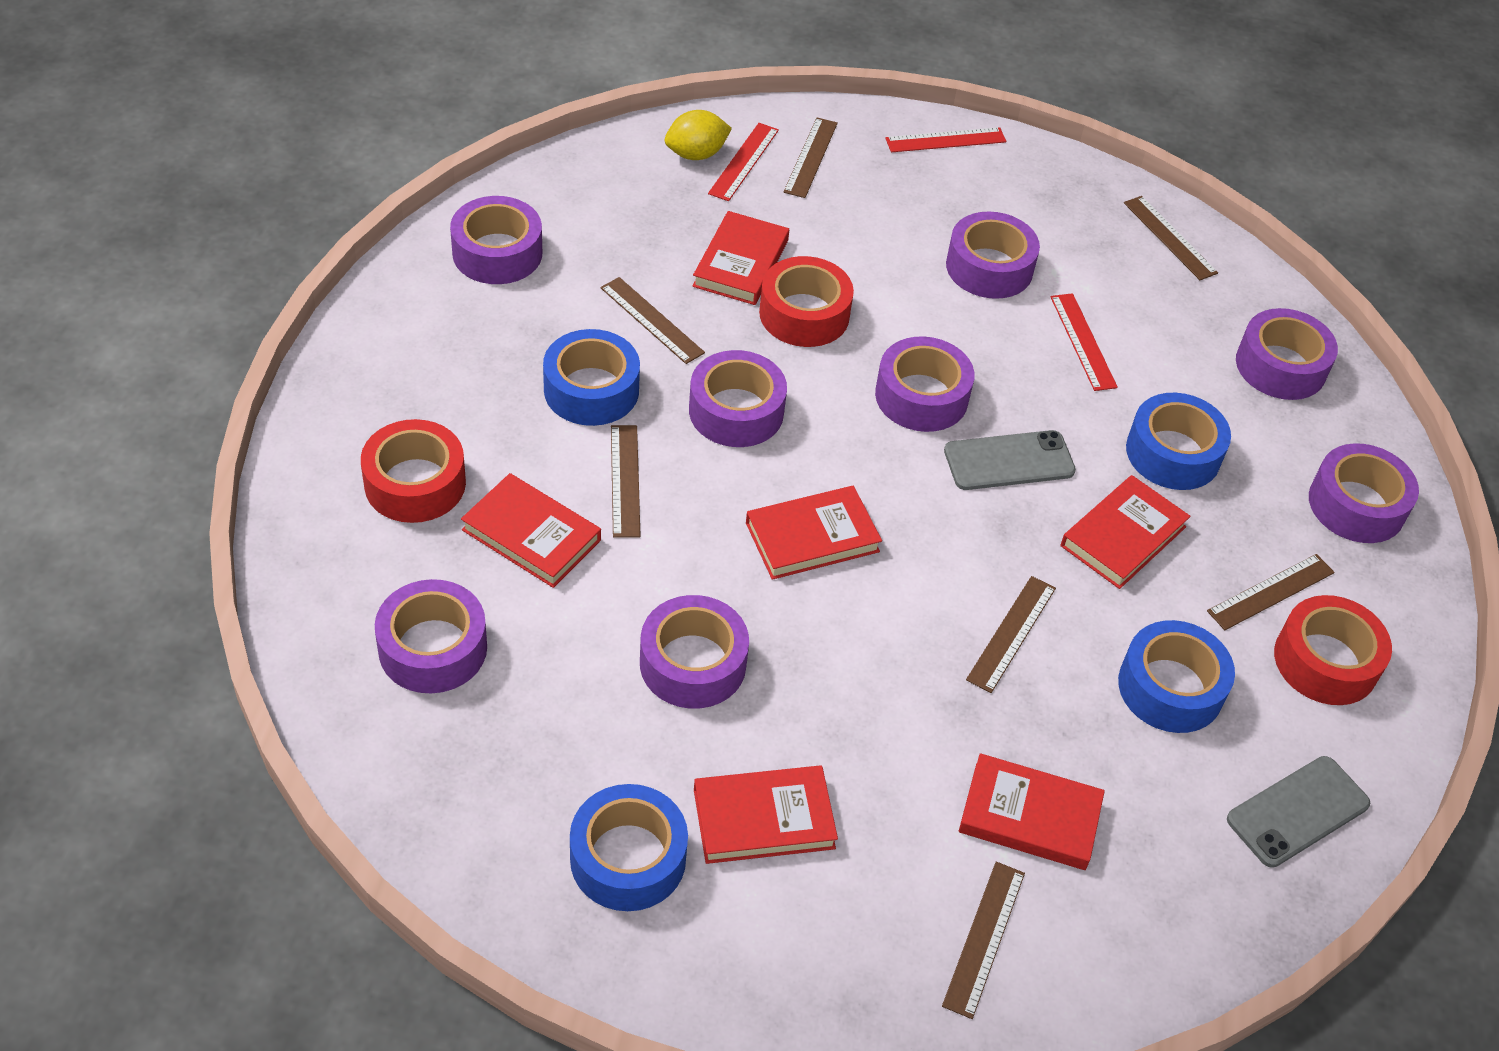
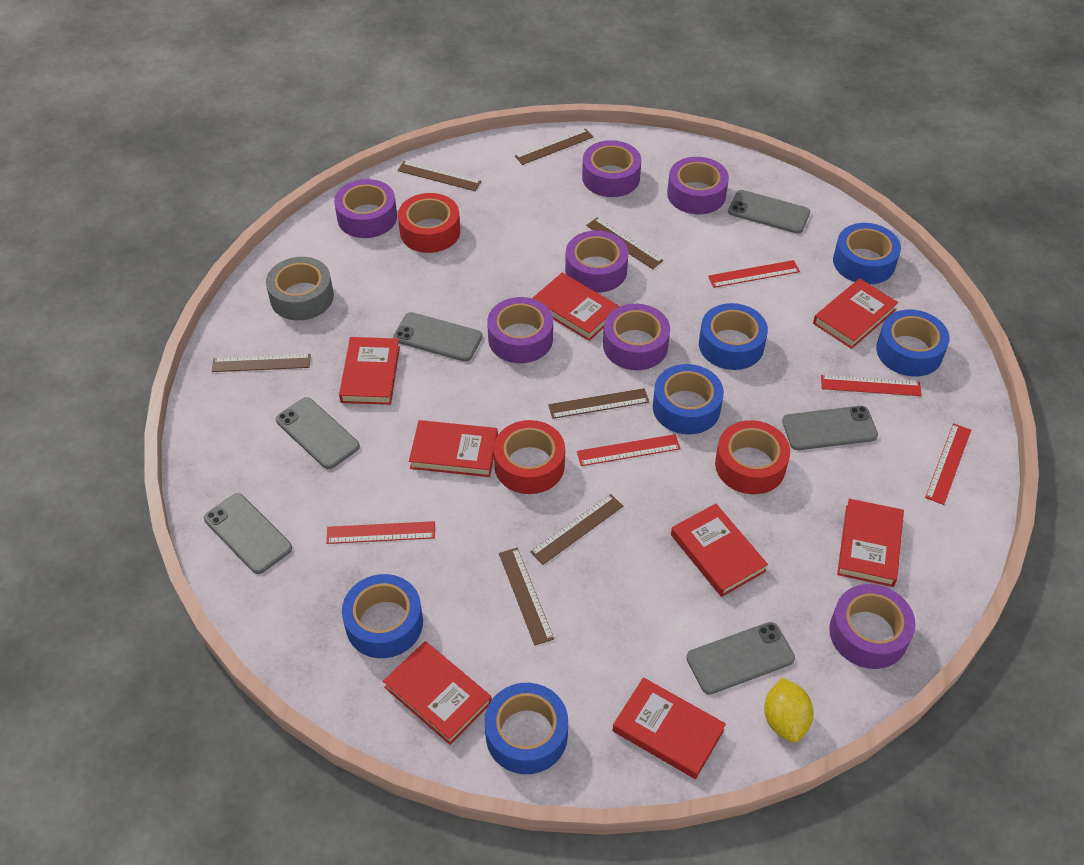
blue tape: 4 -> 6
grey phone: 2 -> 6
grey tape: 0 -> 1
purple tape: 8 -> 7
red book: 6 -> 8
red ruler: 3 -> 5

